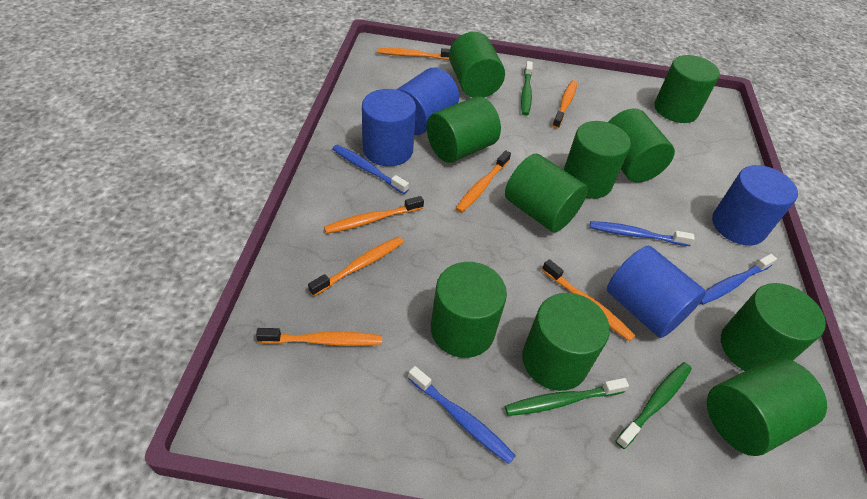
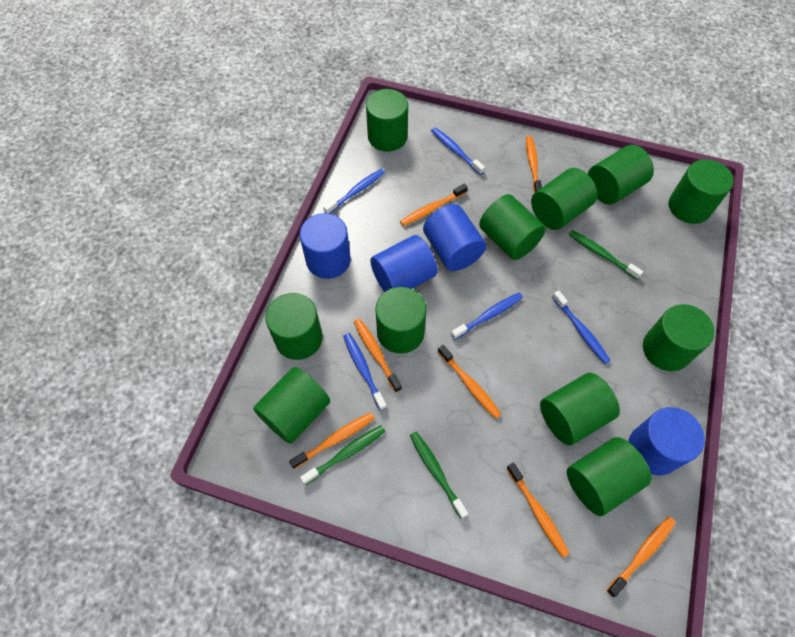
blue toothbrush: 4 -> 5
green cylinder: 10 -> 11

